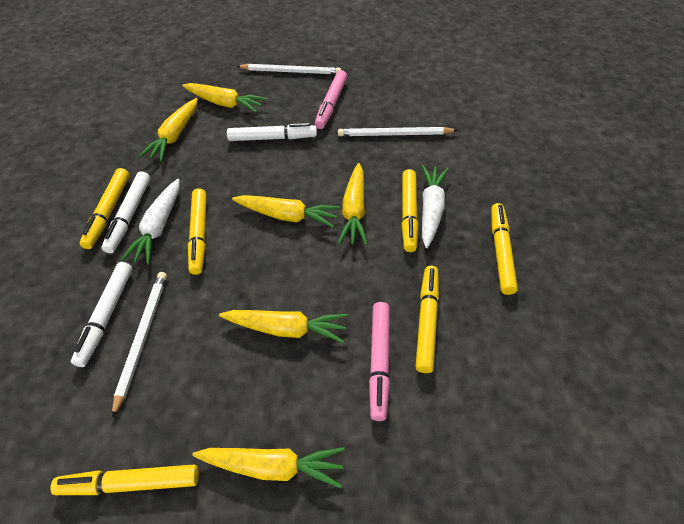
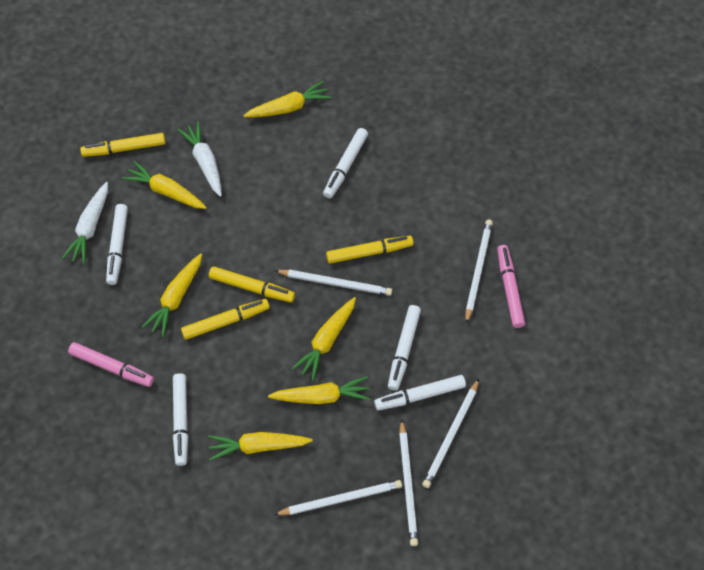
white marker: 3 -> 5
white pencil: 3 -> 5
yellow marker: 6 -> 4

